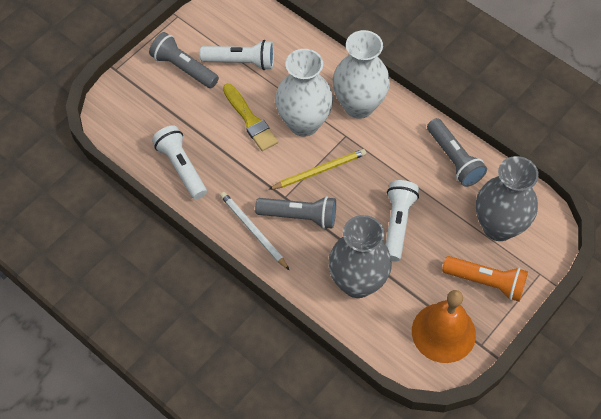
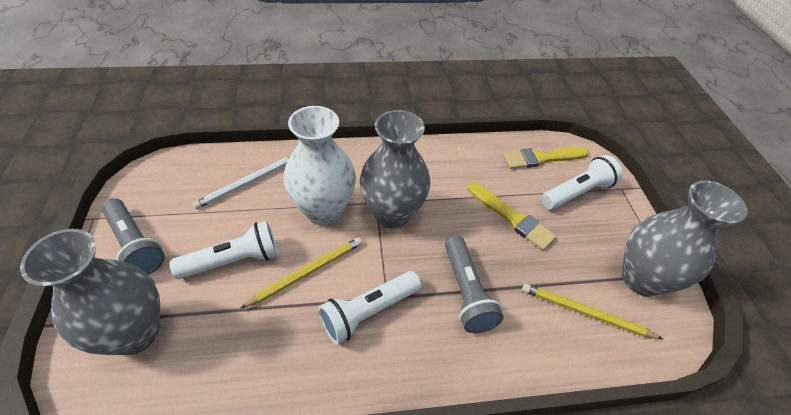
grey flashlight: 3 -> 2
grey vase: 2 -> 3
orange bell: 1 -> 0
orange flashlight: 1 -> 0
white vase: 2 -> 1
yellow brush: 1 -> 2
yellow pencil: 1 -> 2

